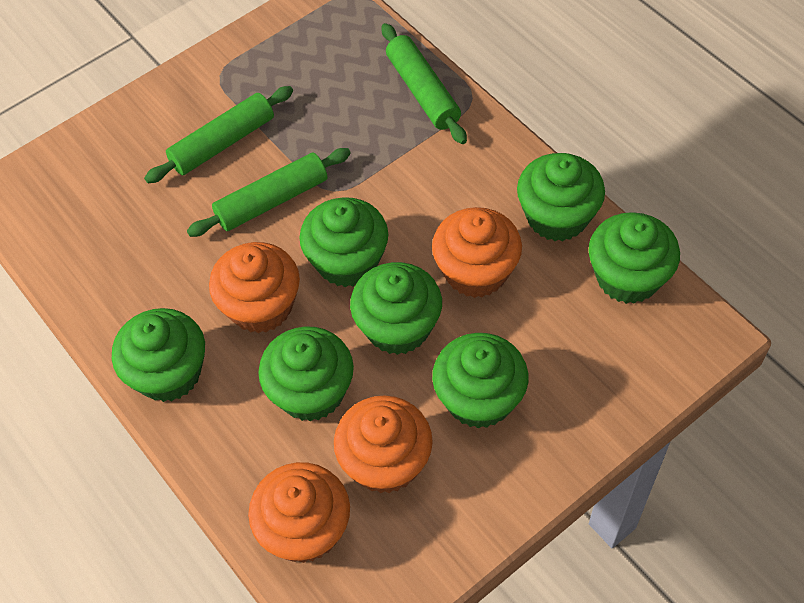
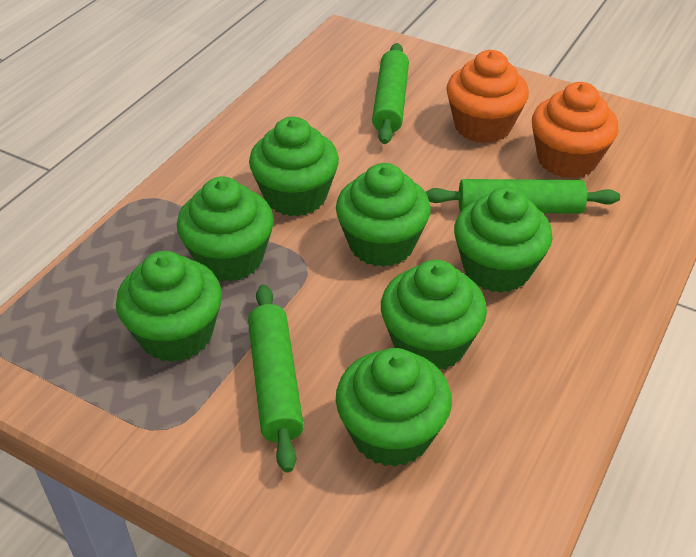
orange cupcake: 4 -> 2

